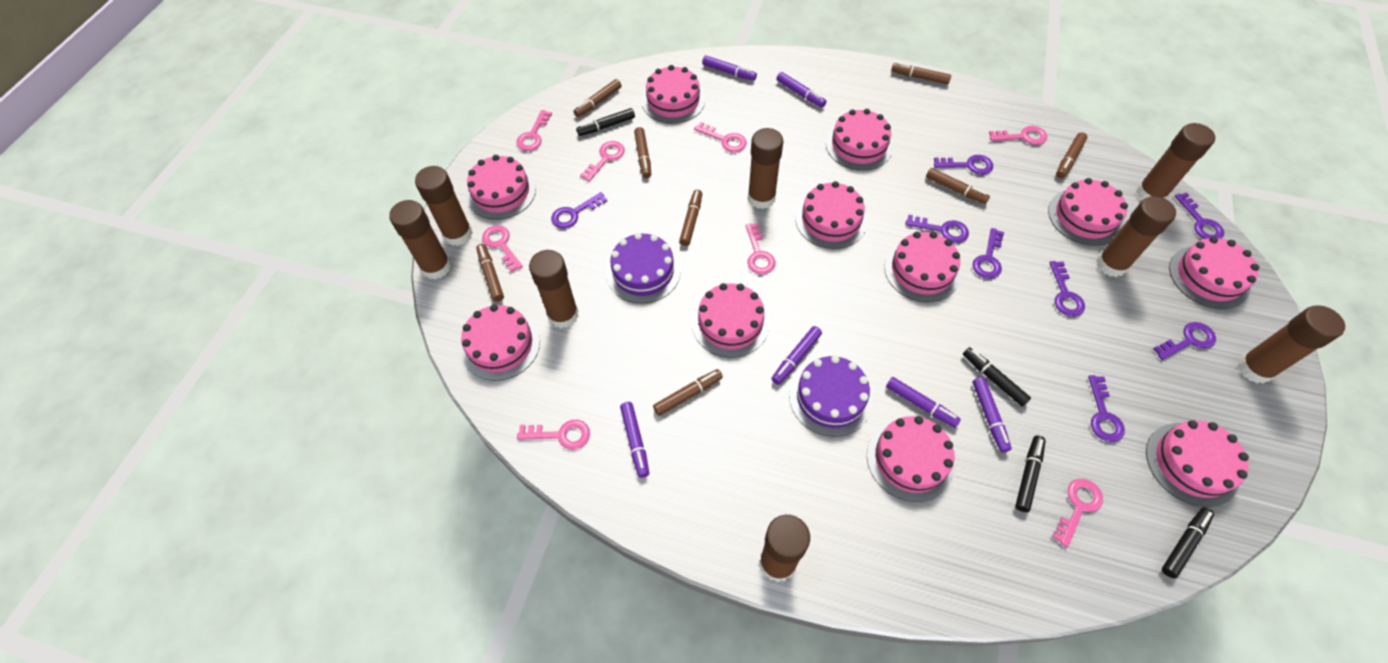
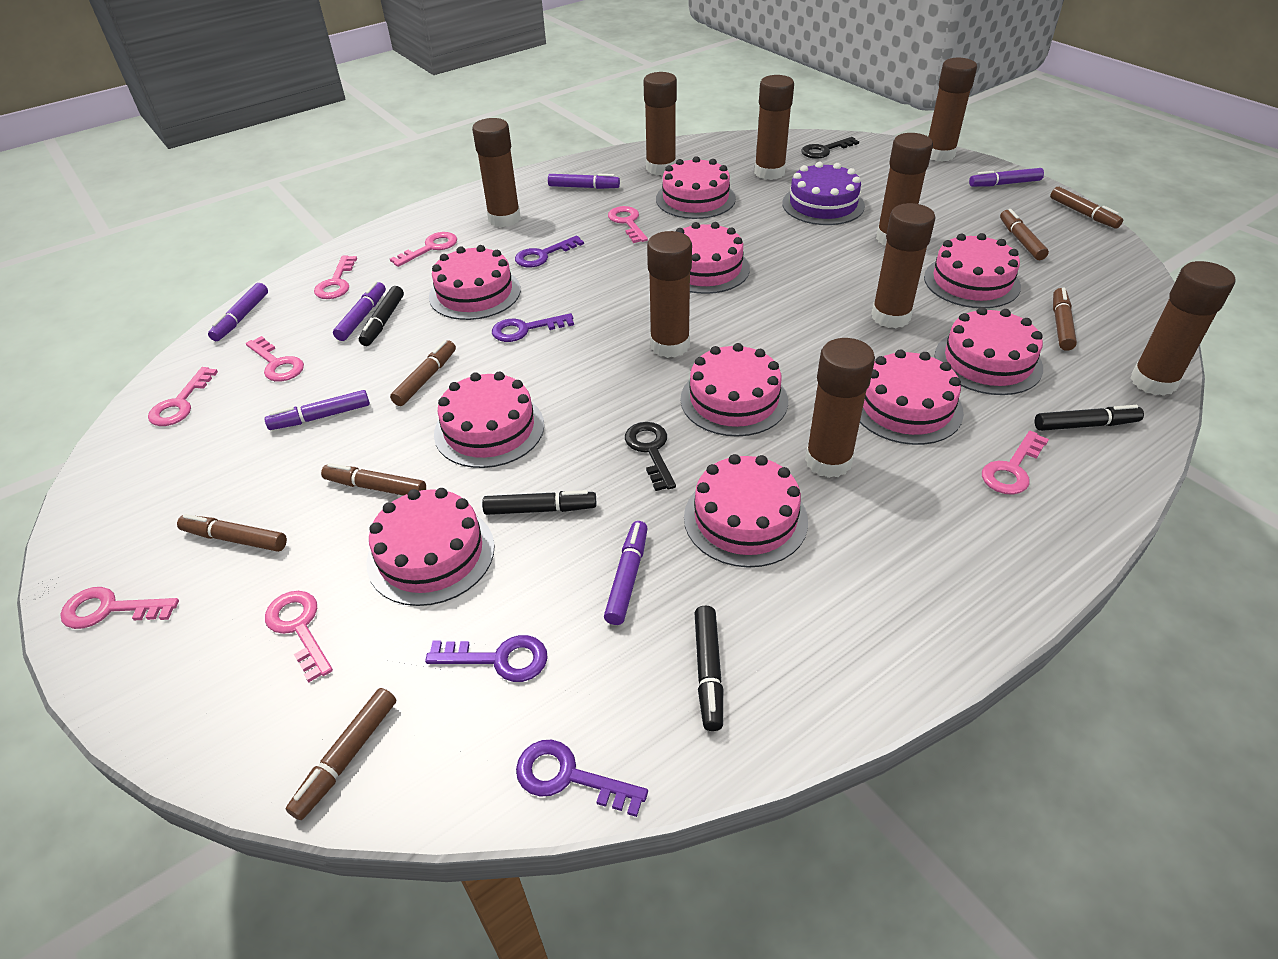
black key: 0 -> 2
brown glue stick: 8 -> 9
brown marker: 8 -> 7
pink cake: 11 -> 10
purple cake: 2 -> 1
purple key: 8 -> 4

